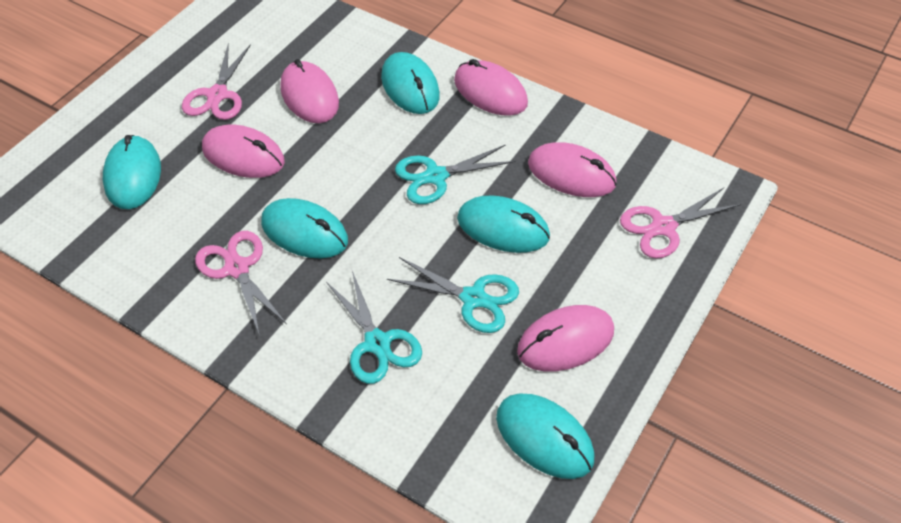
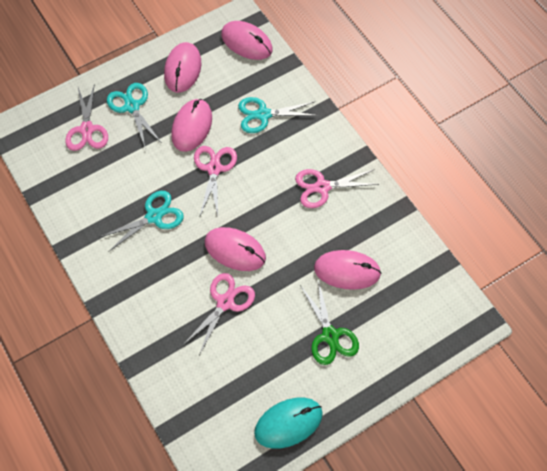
green scissors: 0 -> 1
pink scissors: 3 -> 4
turquoise mouse: 5 -> 1

